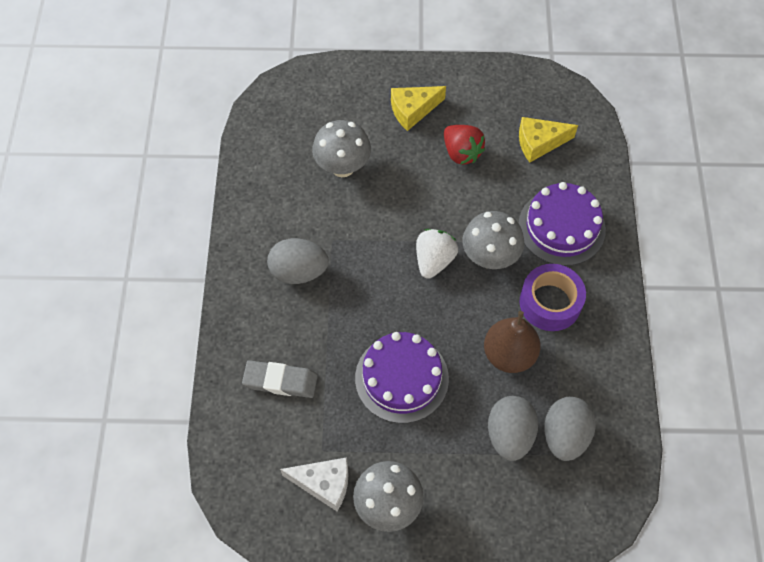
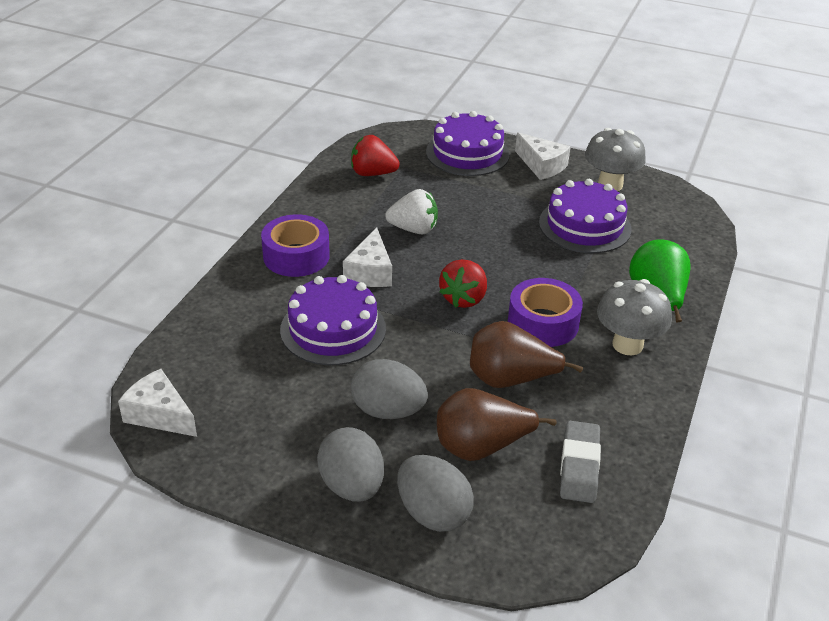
brown pear: 1 -> 2
green pear: 0 -> 1
grey mushroom: 3 -> 2
purple cake: 2 -> 3
purple tape: 1 -> 2
red strawberry: 1 -> 2
white cheese: 1 -> 3
yellow cheese: 2 -> 0

